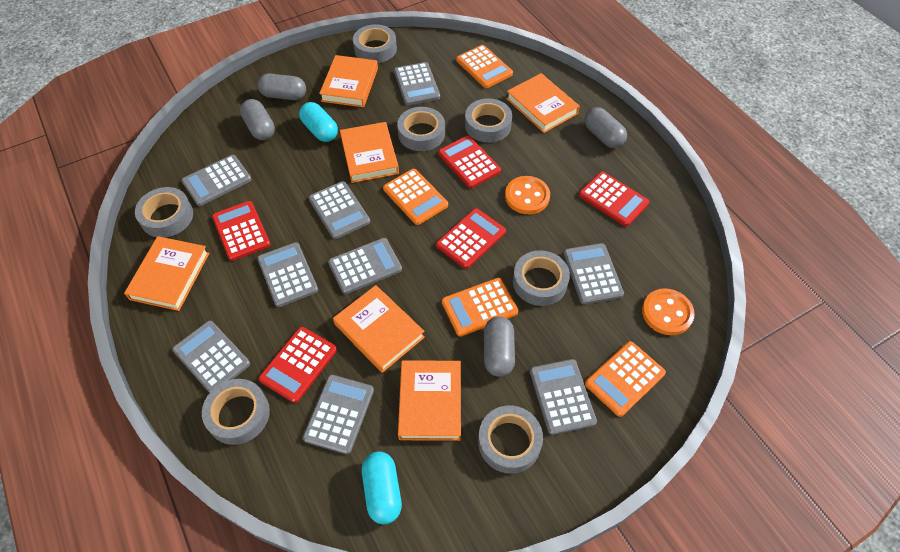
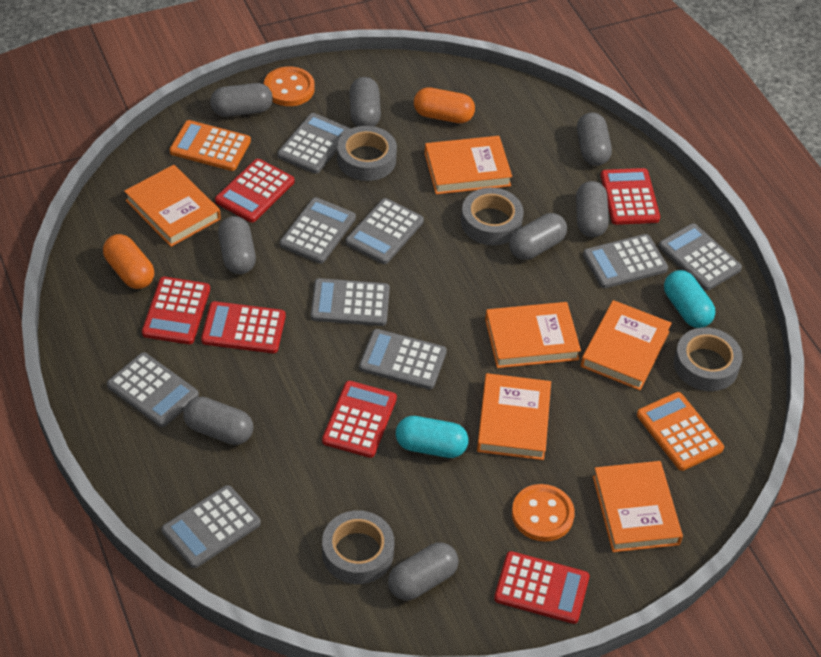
grey capsule: 4 -> 8
grey tape: 7 -> 4
orange calculator: 4 -> 2
orange capsule: 0 -> 2
red calculator: 5 -> 6

